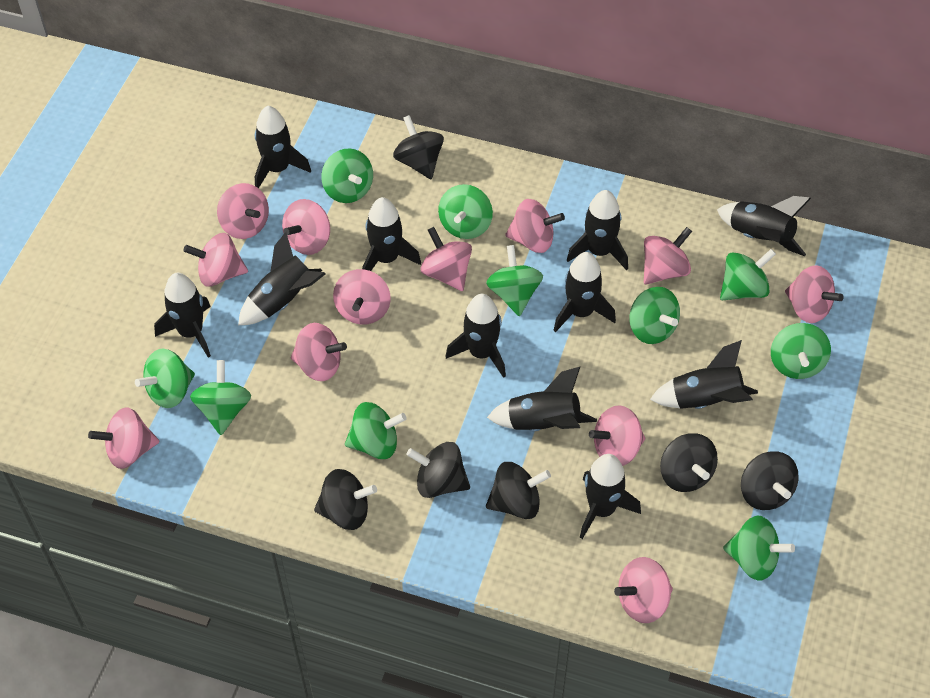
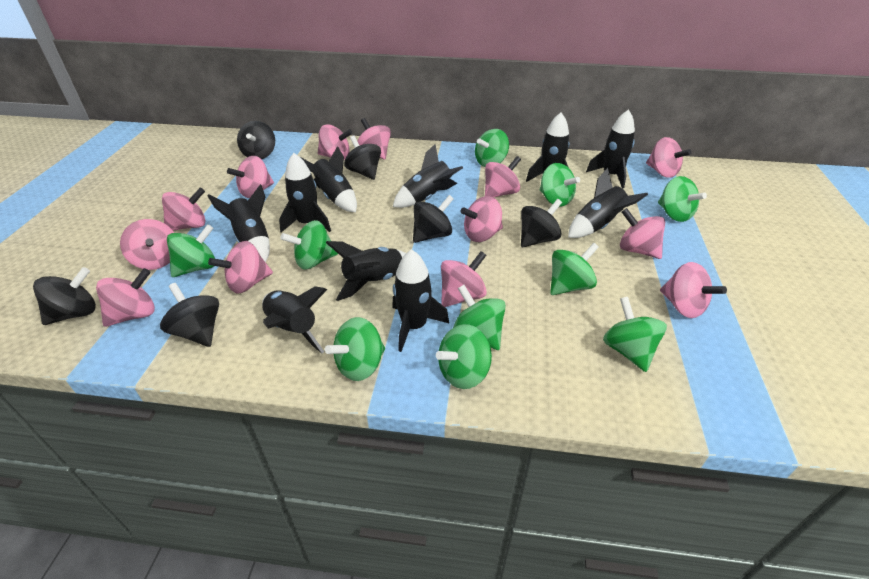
black rocket: 11 -> 10
pink spinning top: 12 -> 13

